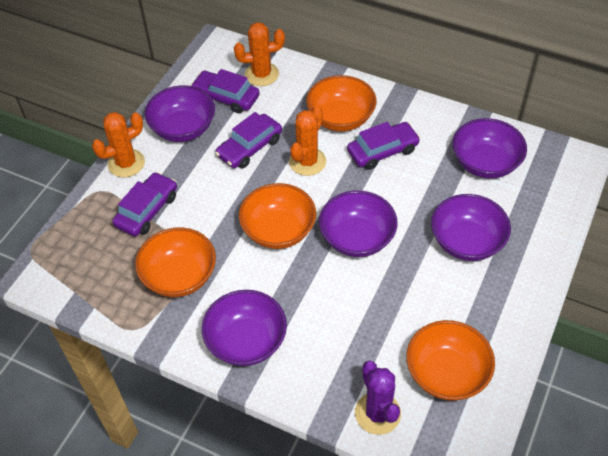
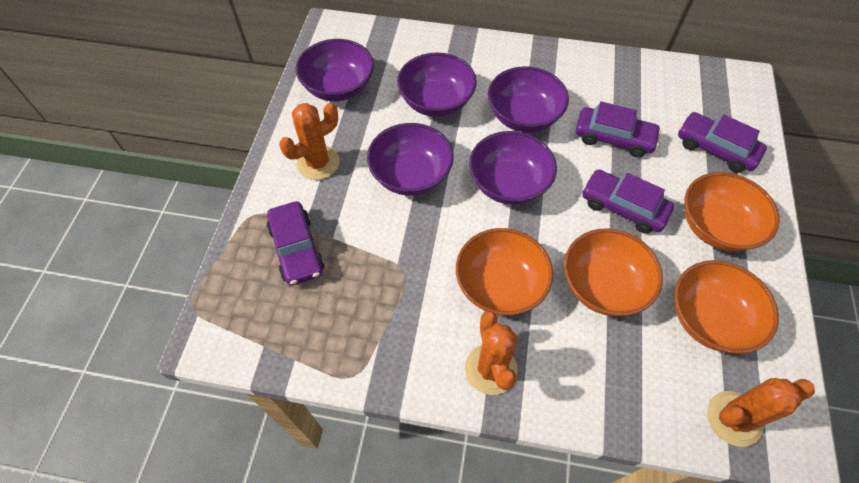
purple cactus: 1 -> 0

